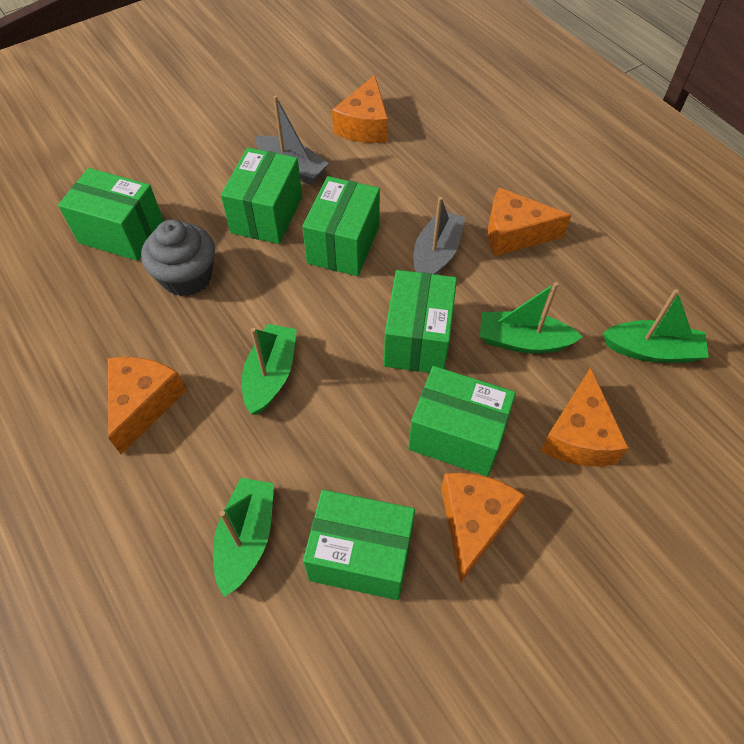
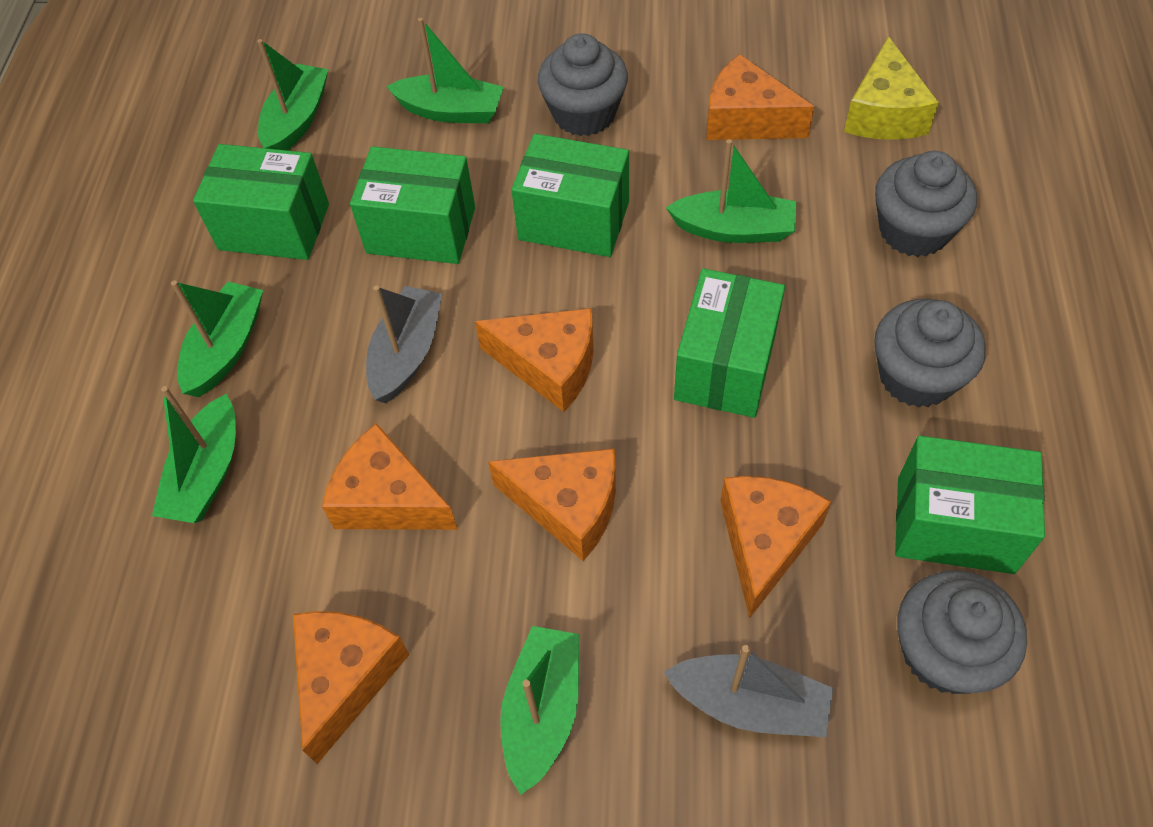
green boat: 4 -> 6
green box: 6 -> 5
grey cupcake: 1 -> 4
orange cheese: 5 -> 6
yellow cheese: 0 -> 1

